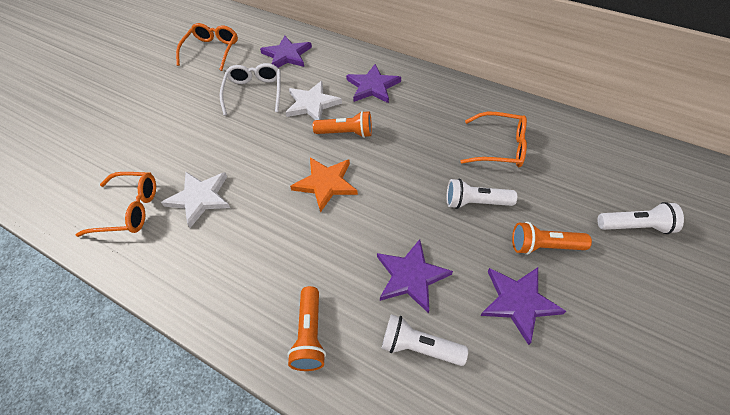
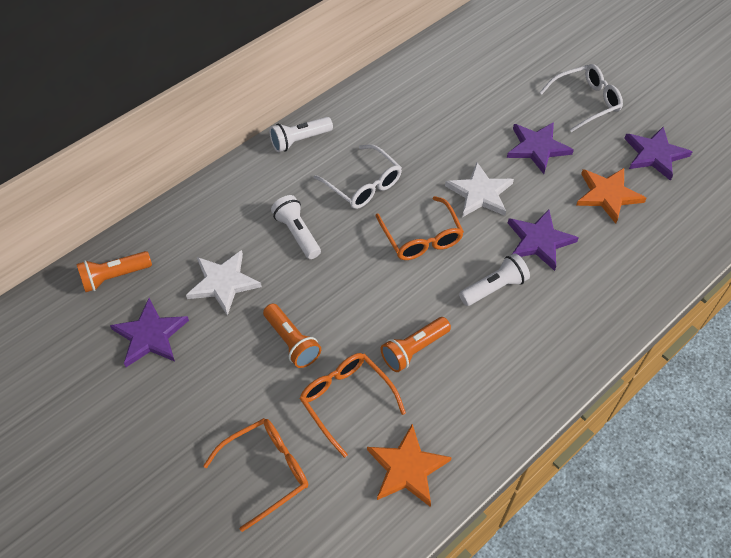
orange star: 1 -> 2
white glasses: 1 -> 2

